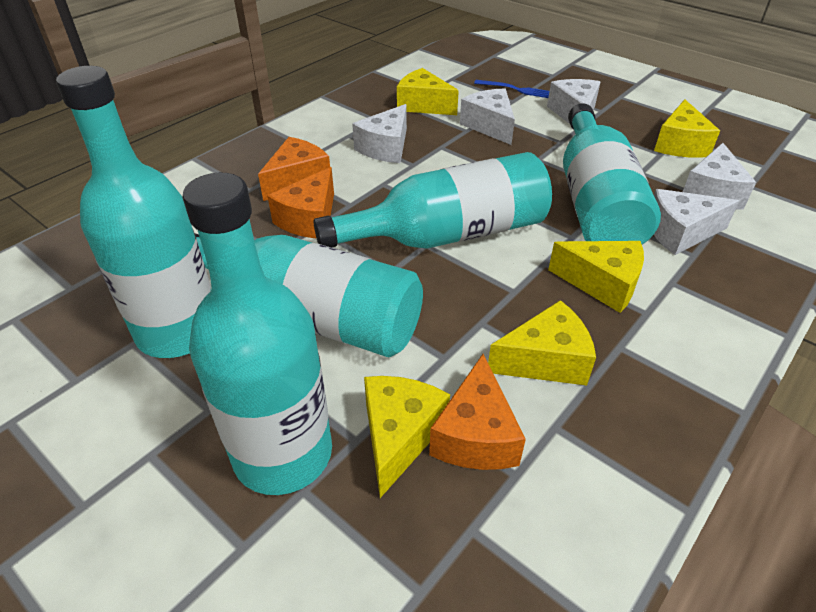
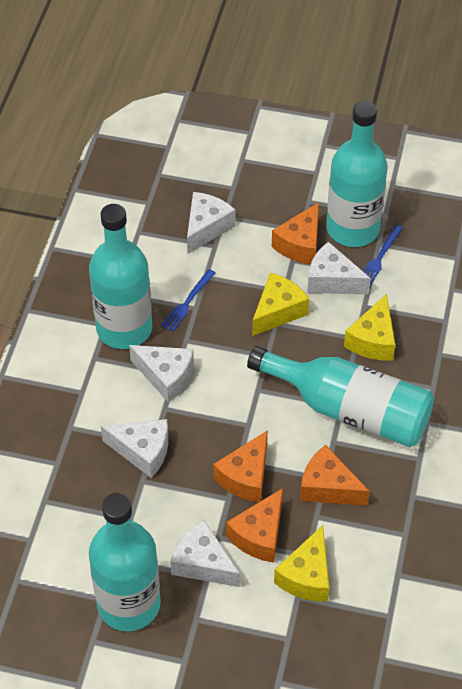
blue fork: 1 -> 2
orange cheese: 3 -> 4
turquoise bottle: 5 -> 4
yellow cheese: 5 -> 3

